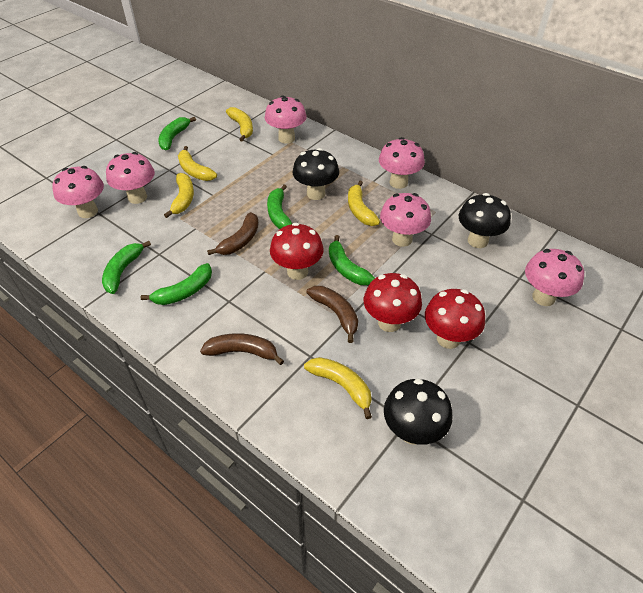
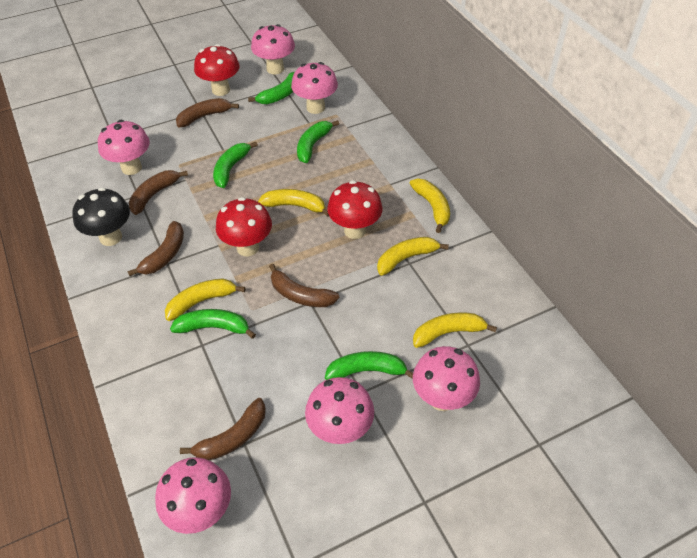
black mushroom: 3 -> 1
brown banana: 3 -> 5

